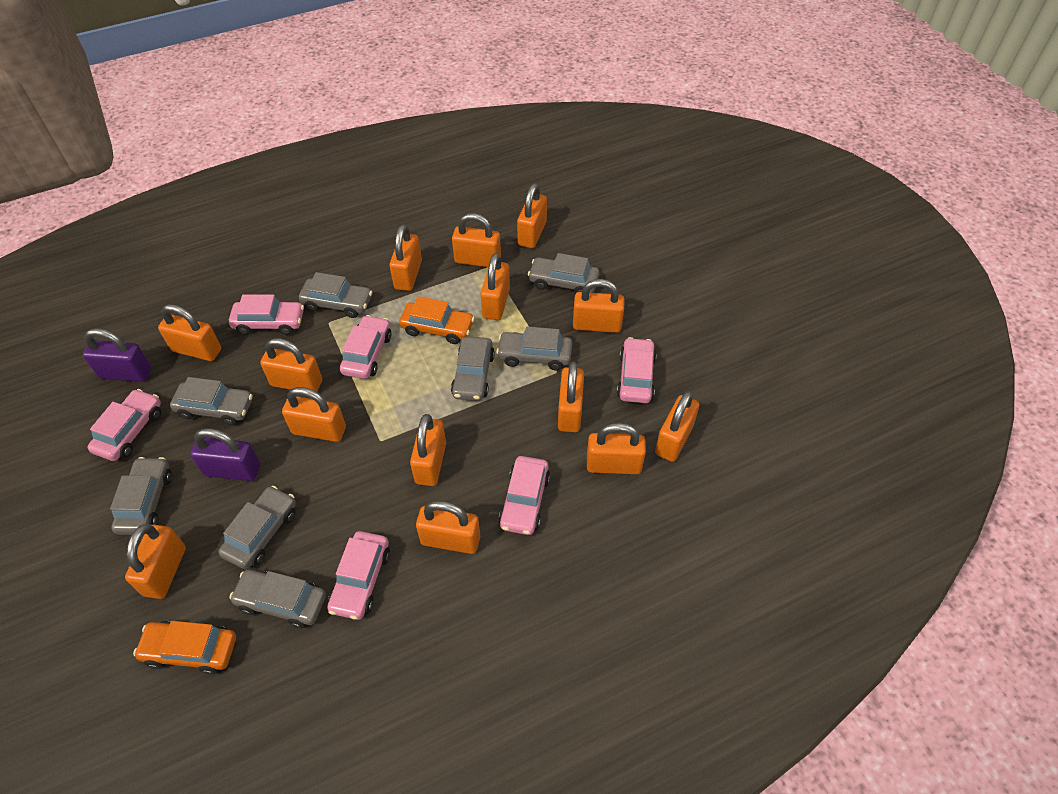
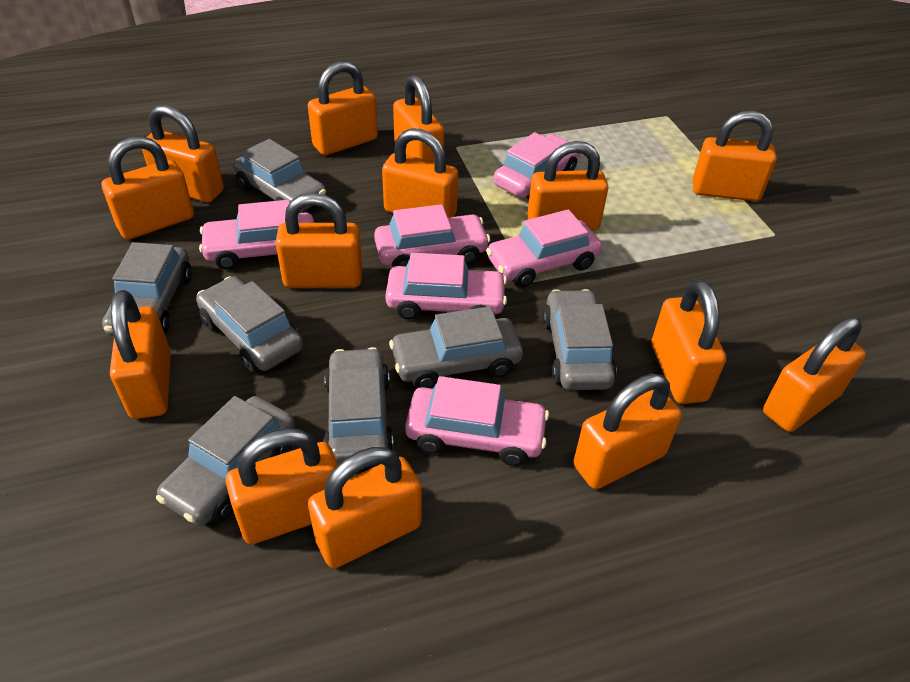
grey car: 8 -> 7
orange car: 2 -> 0
purple padlock: 2 -> 0

